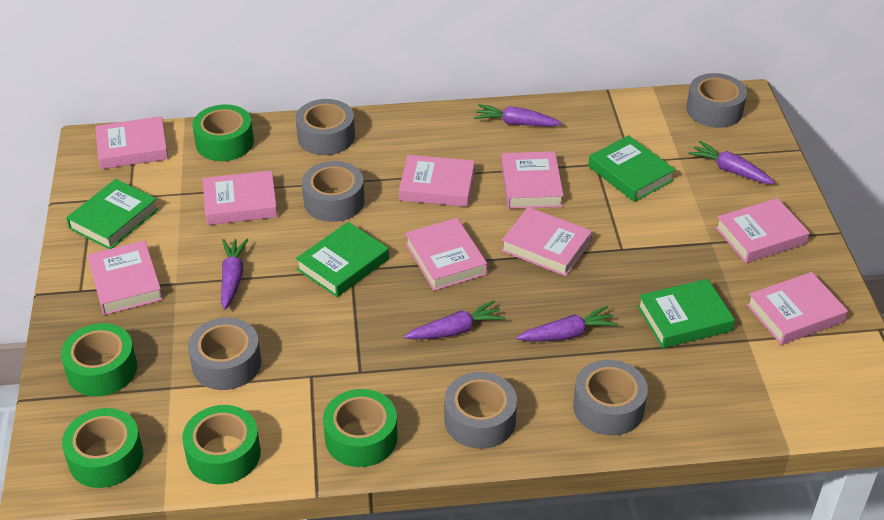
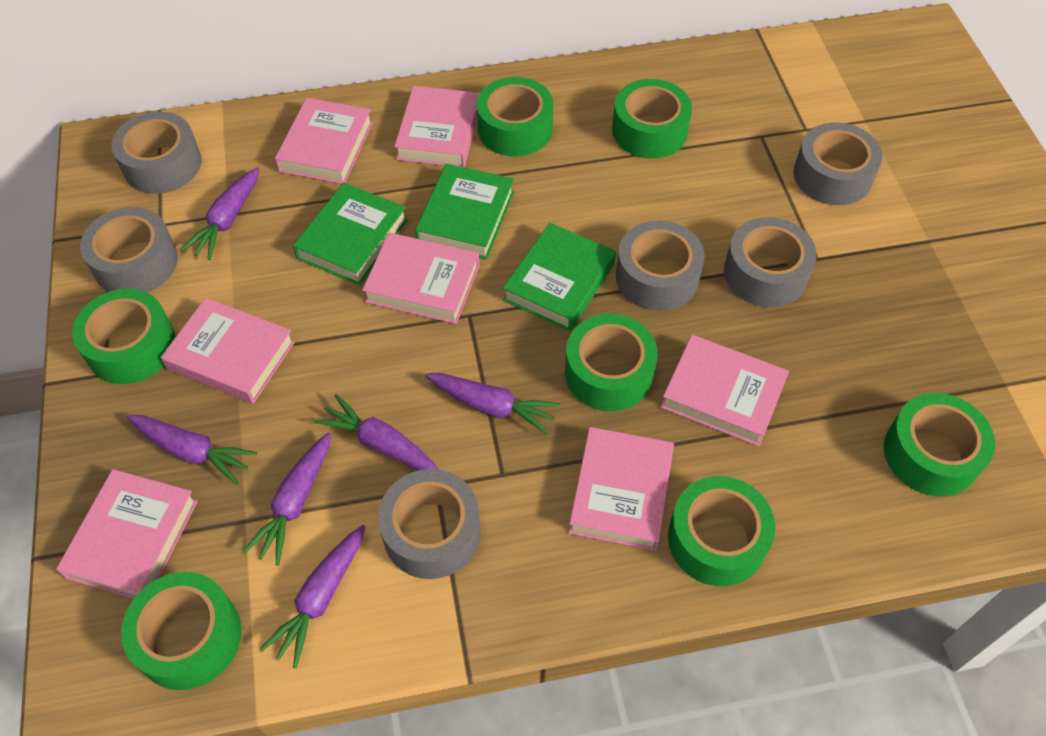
green book: 4 -> 3
green tape: 5 -> 7
pink book: 9 -> 7
purple carrot: 5 -> 6

